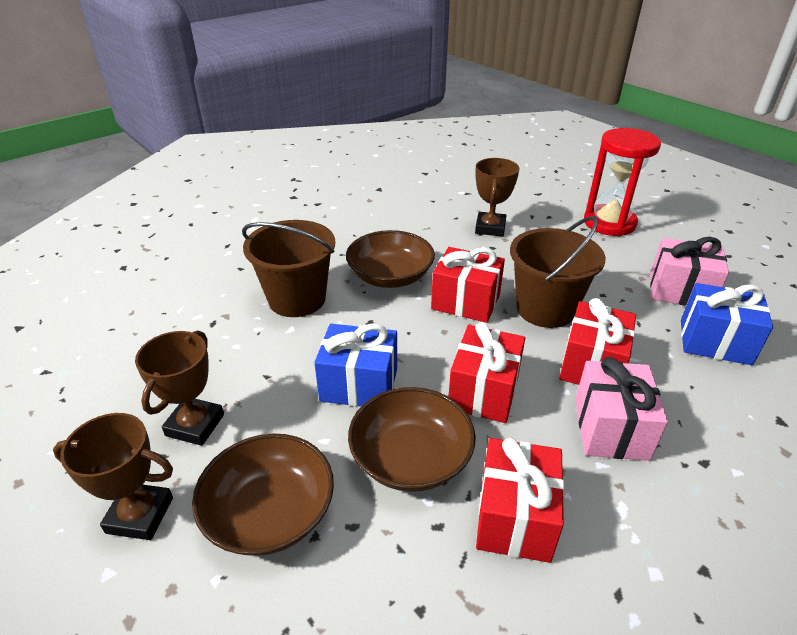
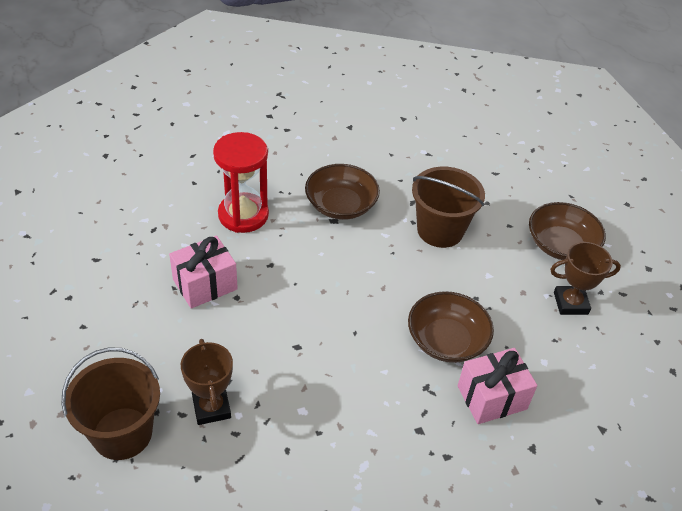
blue gift: 2 -> 0
brown trophy: 3 -> 2
red gift: 4 -> 0

